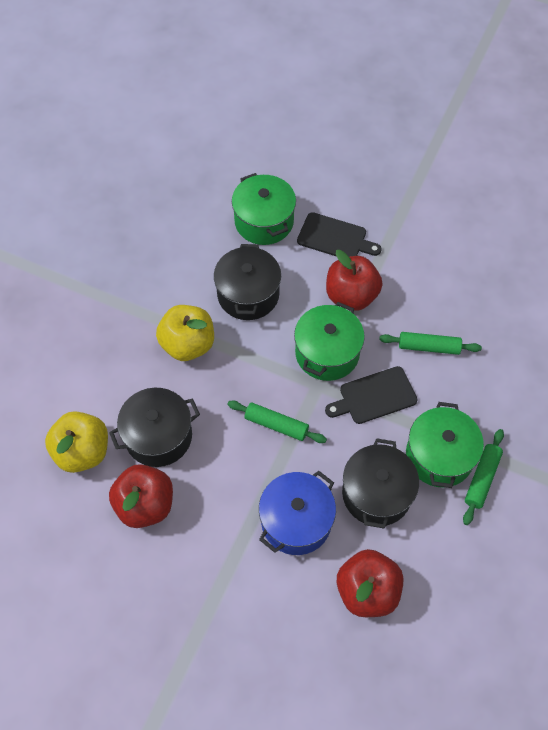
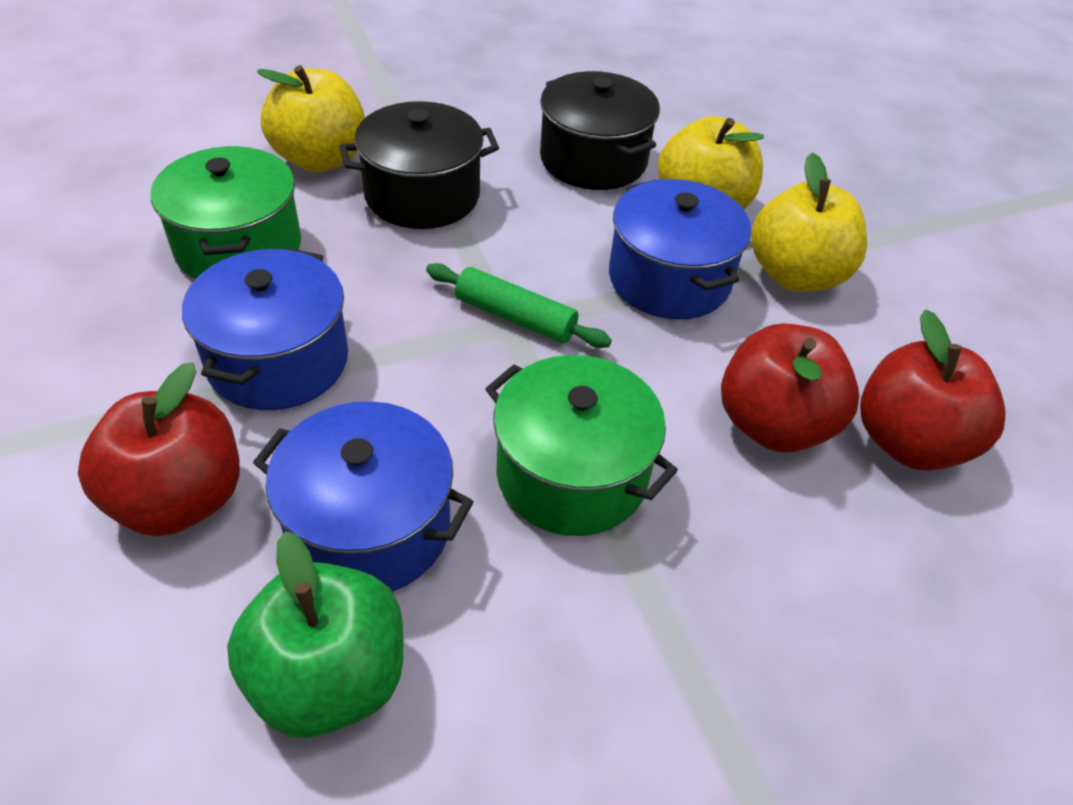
black cutting board: 2 -> 0
black pot: 3 -> 2
blue pot: 1 -> 3
green apple: 0 -> 1
green pot: 3 -> 2
green rolling pin: 3 -> 1
yellow apple: 2 -> 3

